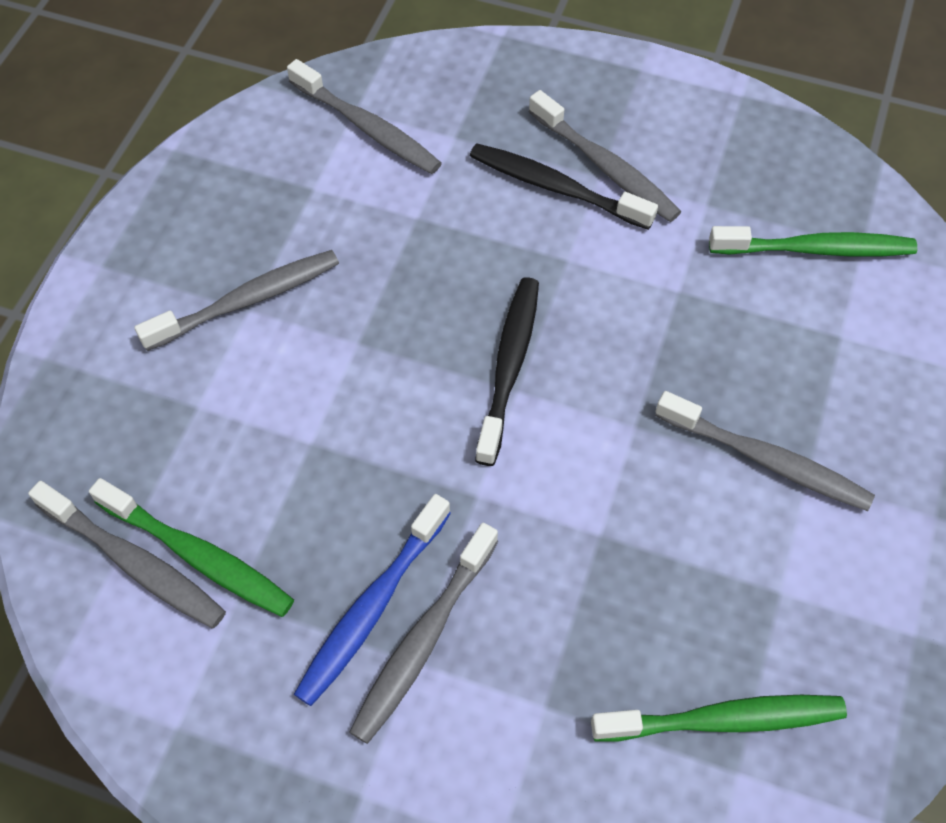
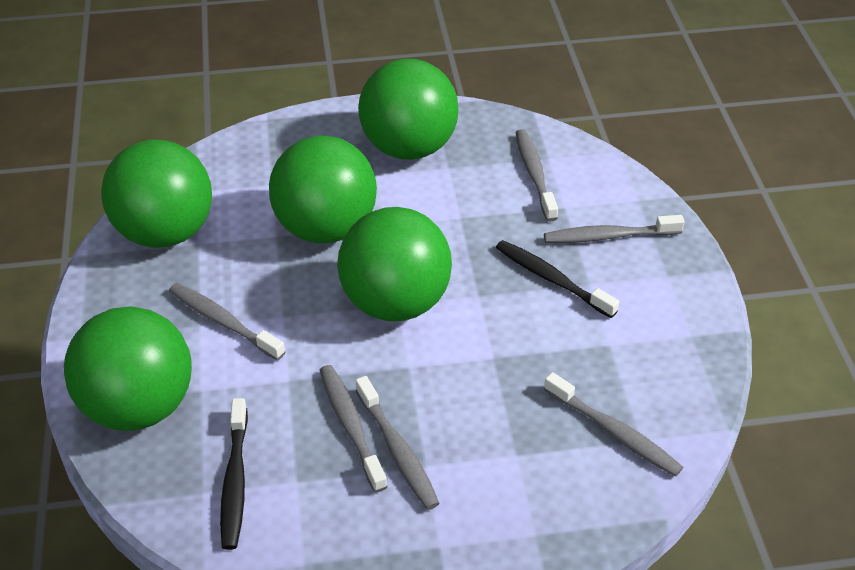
blue toothbrush: 1 -> 0
green ball: 0 -> 5
green toothbrush: 3 -> 0

